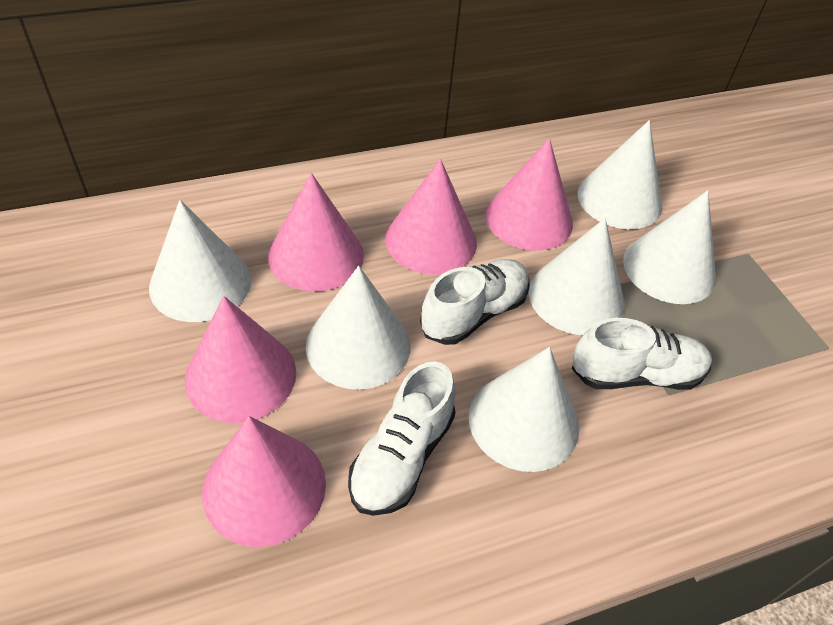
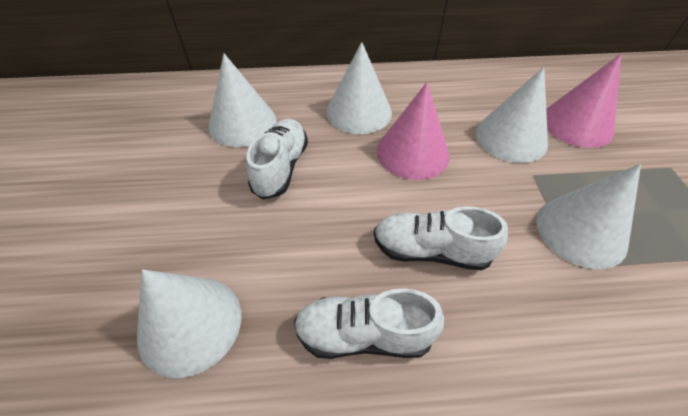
pink cone: 5 -> 2
white cone: 6 -> 5

